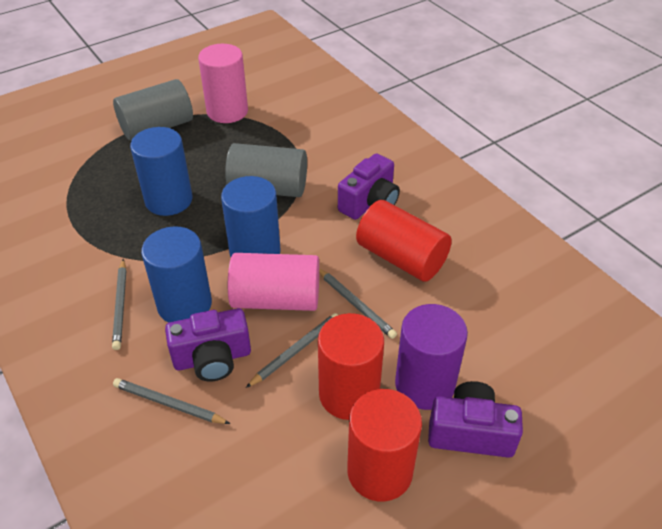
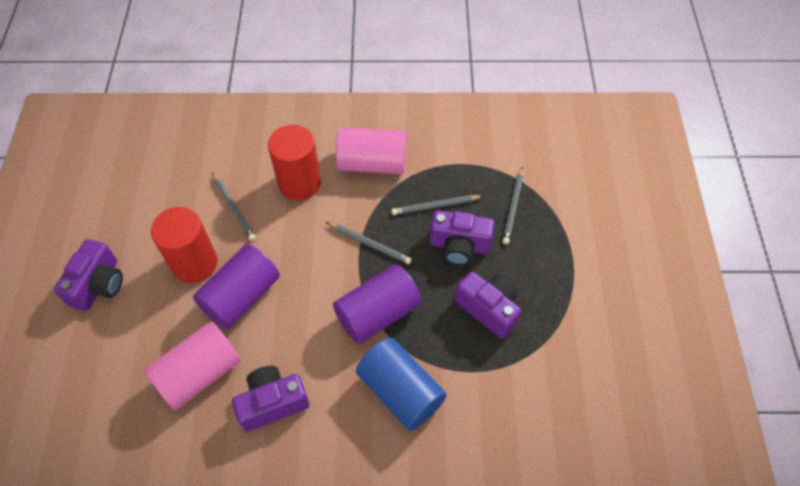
blue cylinder: 3 -> 1
grey cylinder: 2 -> 0
purple camera: 3 -> 4
purple cylinder: 1 -> 2
red cylinder: 3 -> 2

